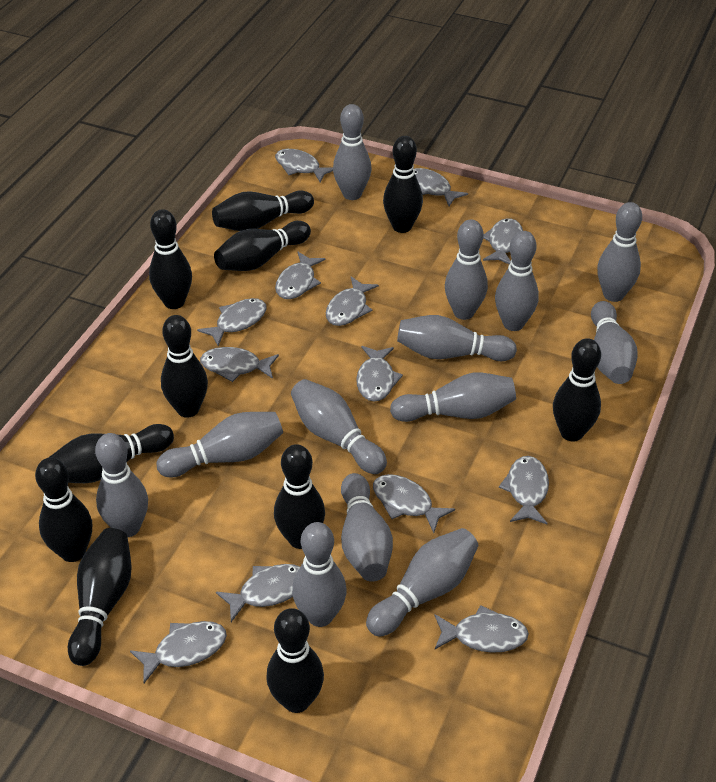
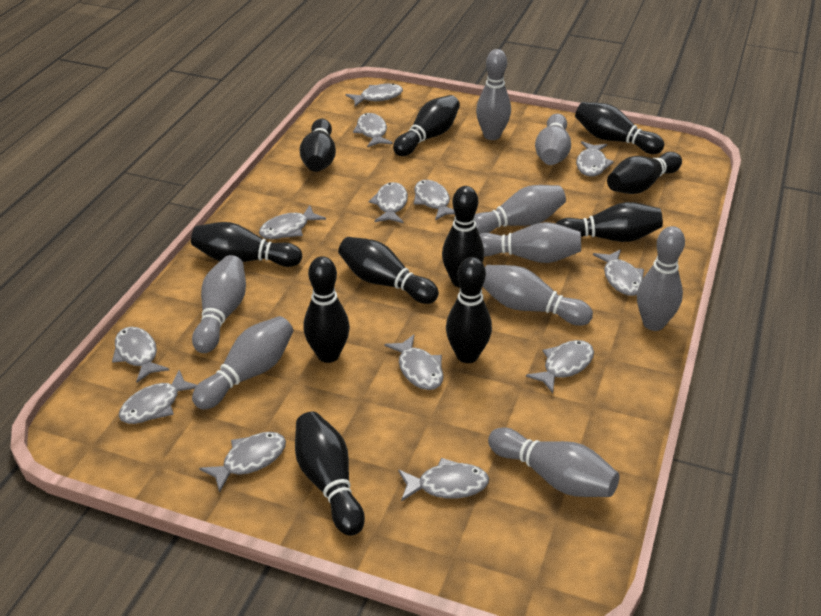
grey bowling pin: 13 -> 9

